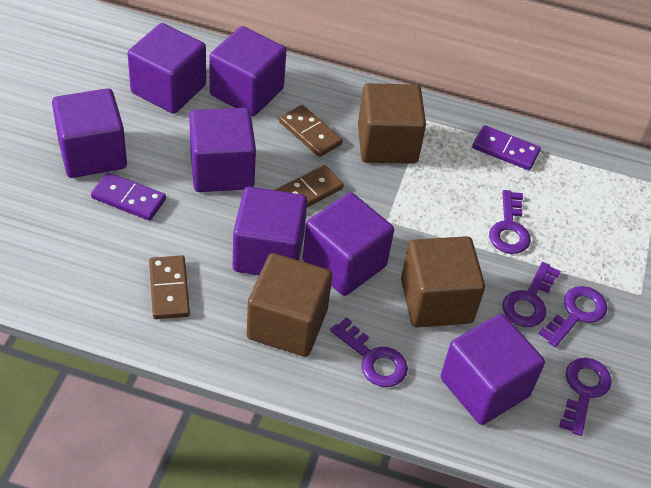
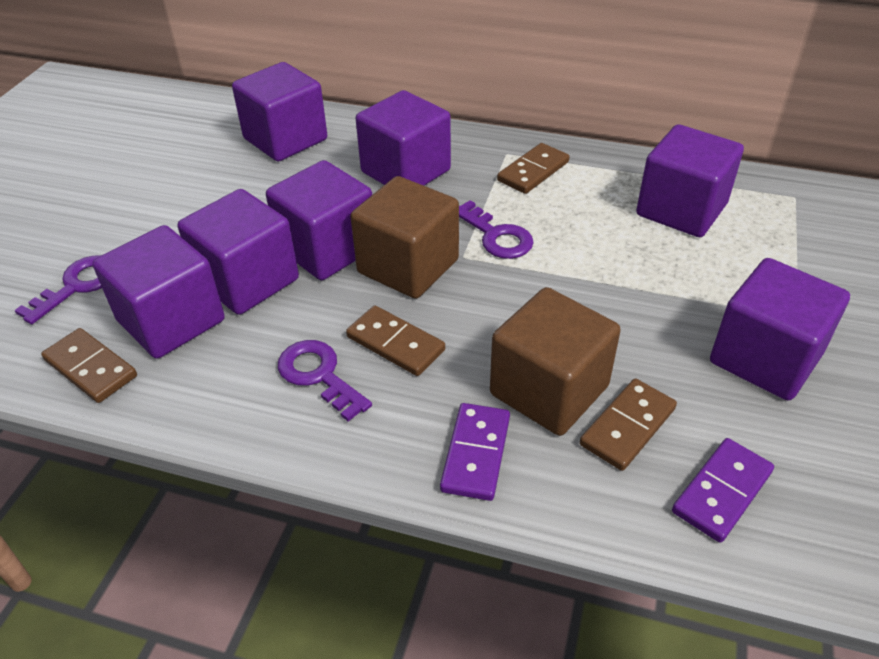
brown cube: 3 -> 2
brown domino: 3 -> 4
purple key: 5 -> 3

